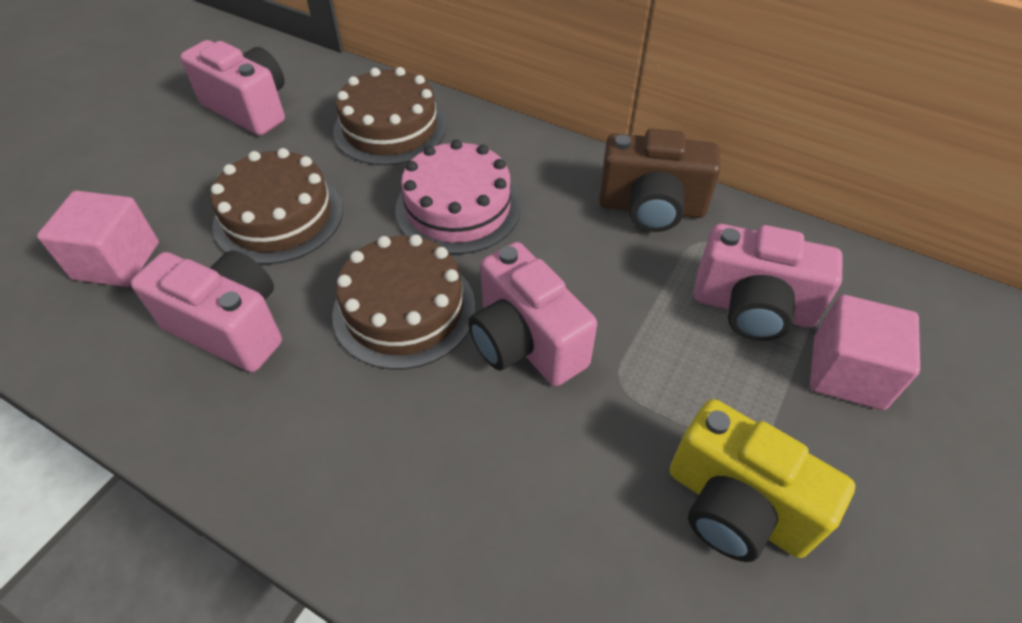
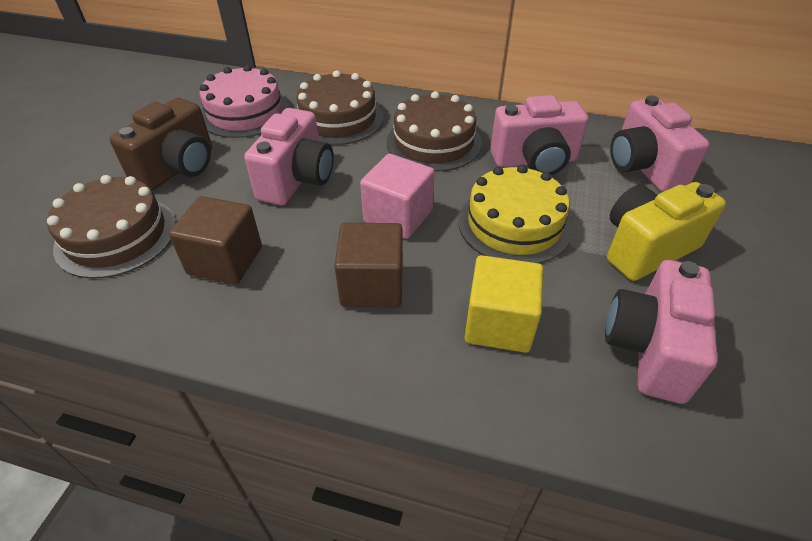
brown cube: 0 -> 2
pink cube: 2 -> 1
yellow cake: 0 -> 1
yellow cube: 0 -> 1

